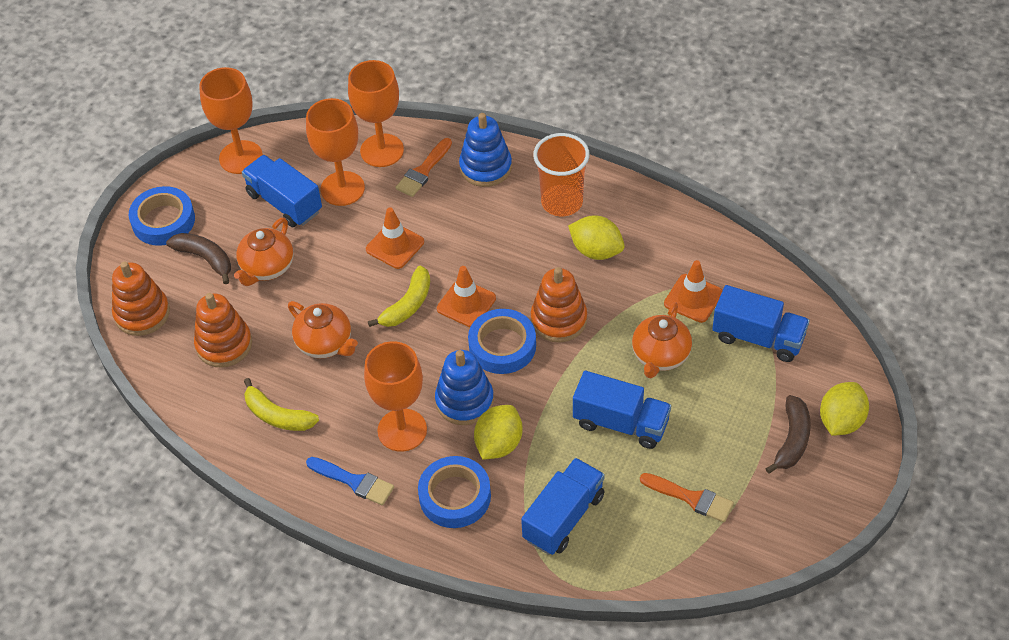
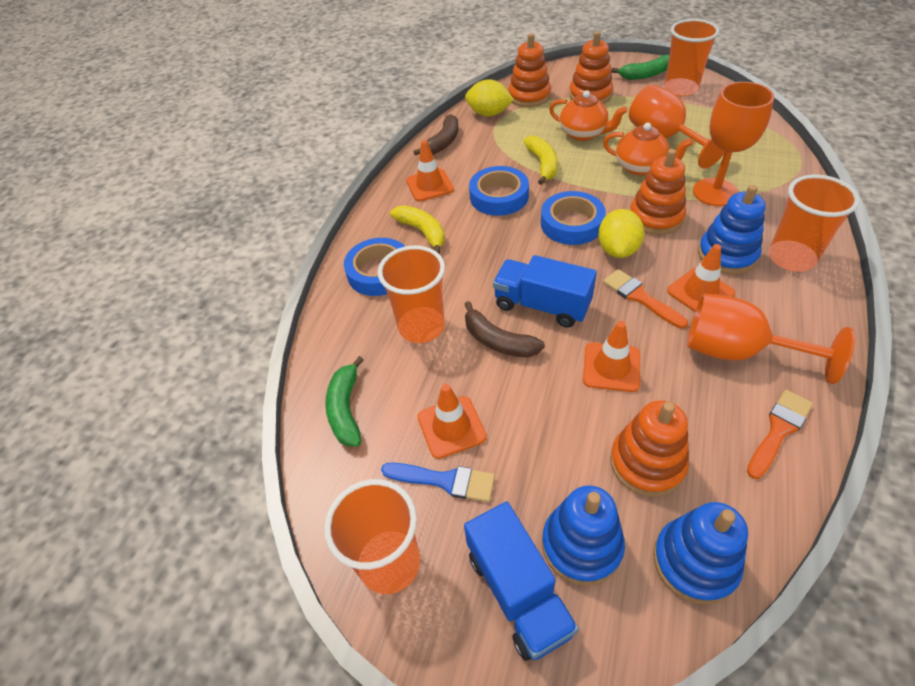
blue stacking toy: 2 -> 3
blue truck: 4 -> 2
green banana: 0 -> 2
orange cup: 1 -> 4
orange goblet: 4 -> 3
orange stacking toy: 3 -> 4
orange teapot: 3 -> 2
orange traffic cone: 3 -> 4
yellow lemon: 3 -> 2

